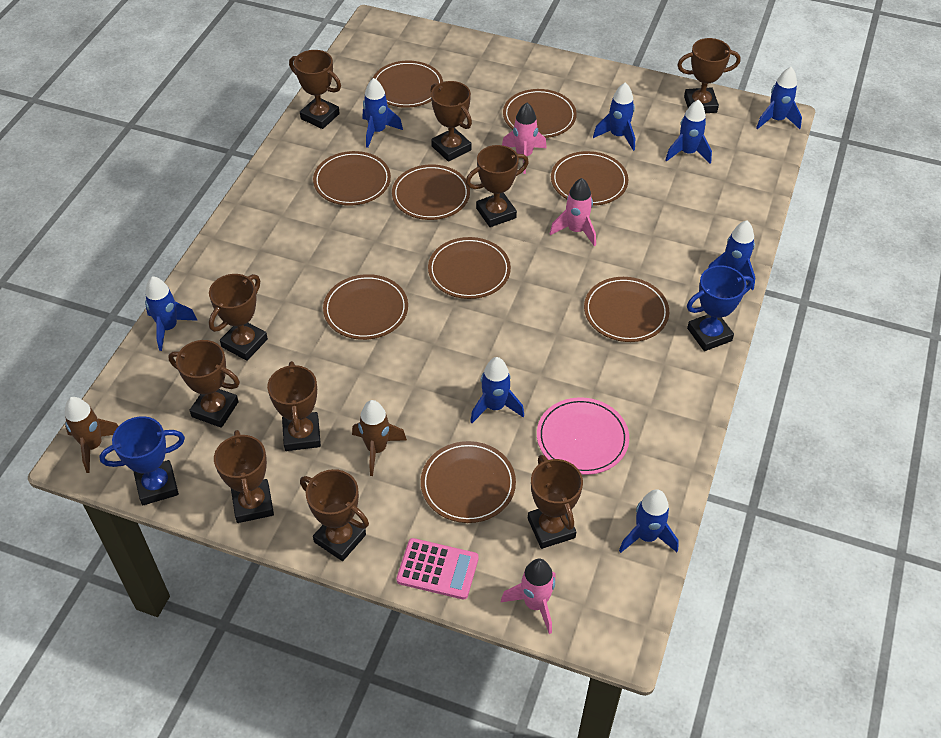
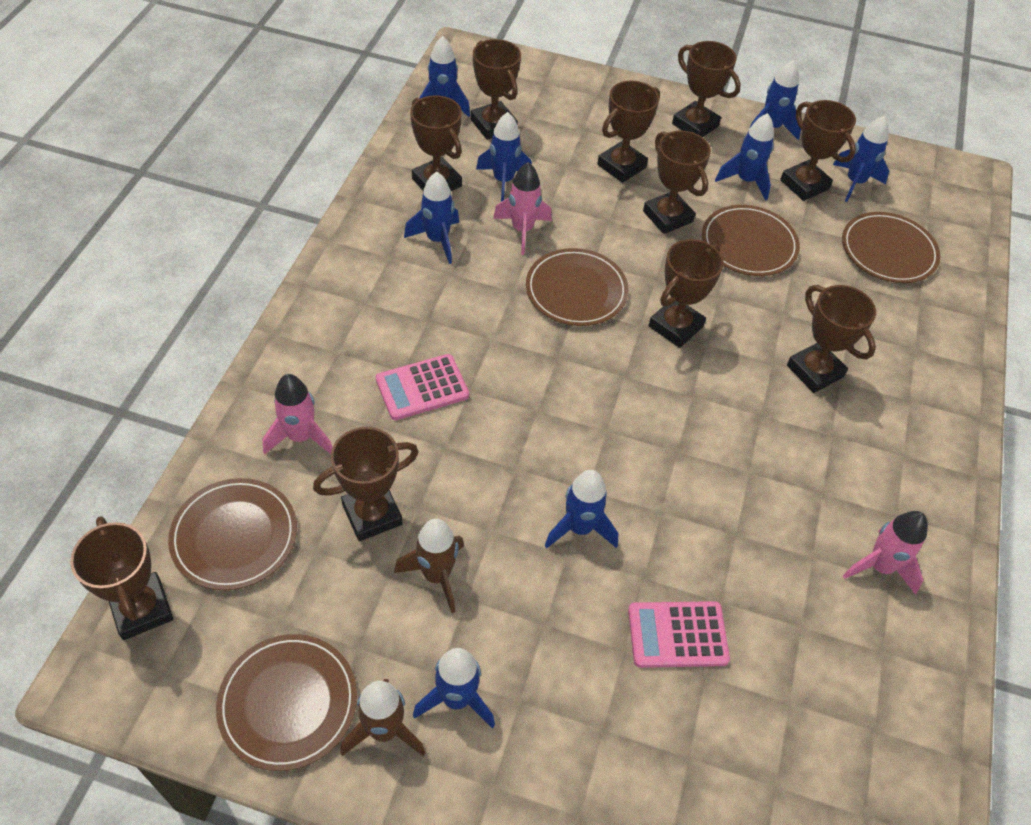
blue trophy: 2 -> 0
brown plate: 9 -> 5
pink calculator: 1 -> 2
pink plate: 1 -> 0

